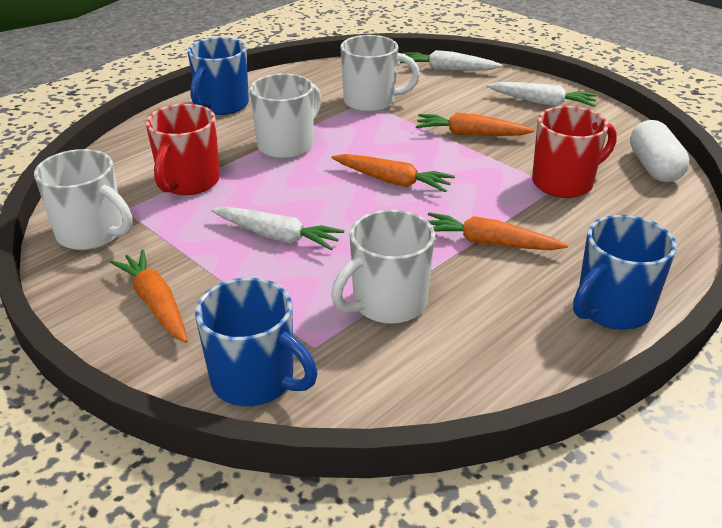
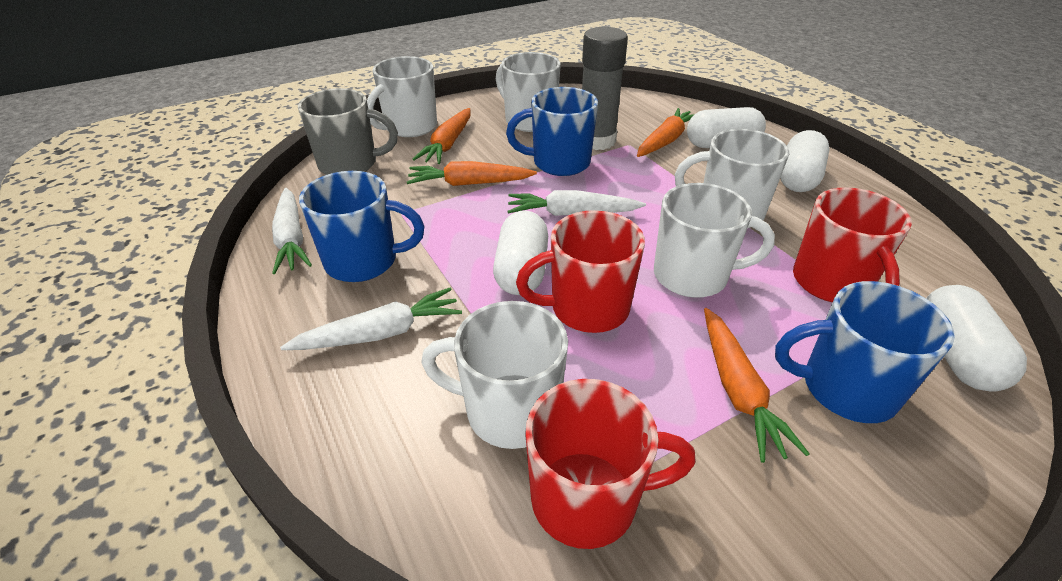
grey glue stick: 0 -> 1
grey mug: 0 -> 1
red mug: 2 -> 3
white capsule: 1 -> 4
white mug: 4 -> 5

